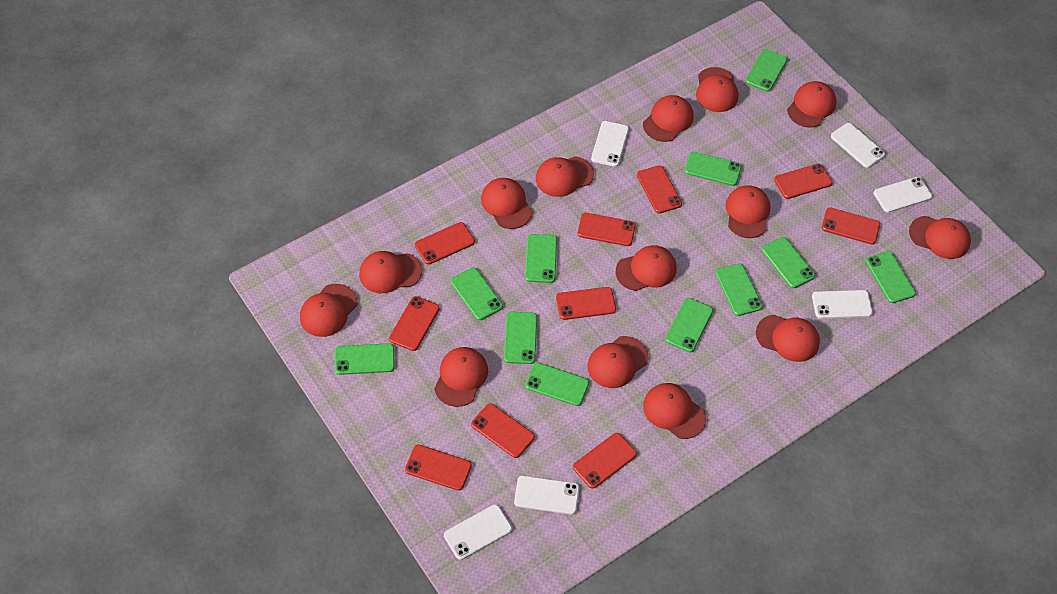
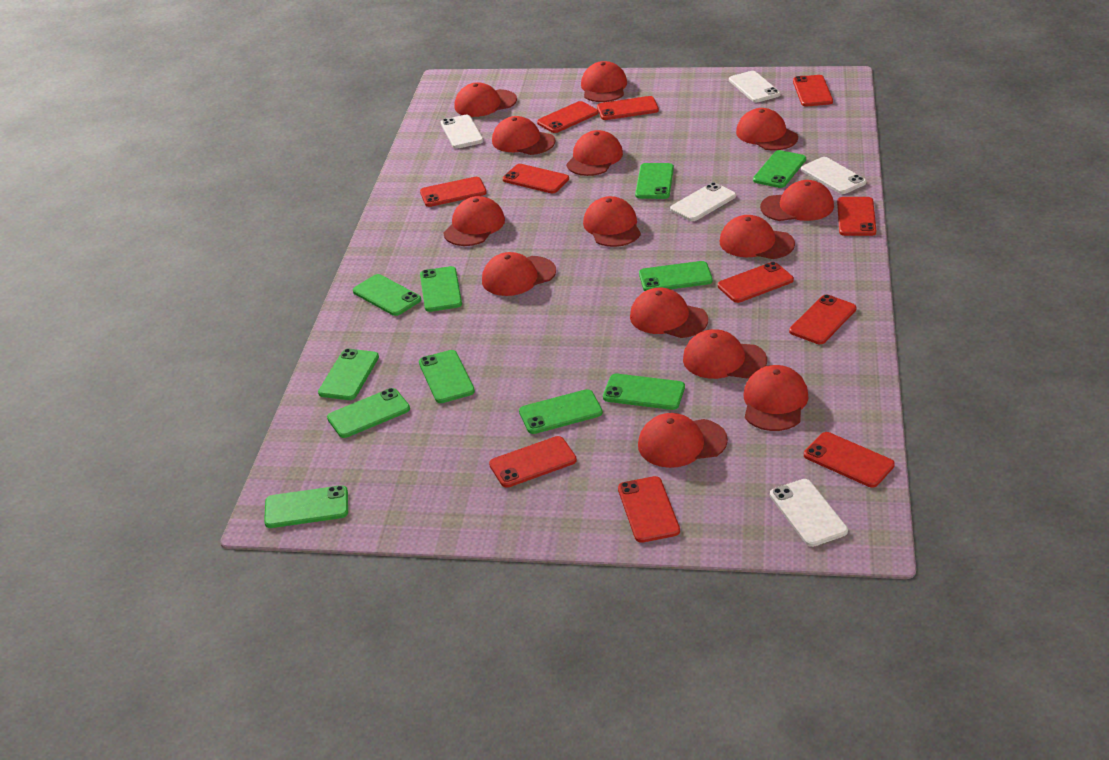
red phone: 10 -> 11
white phone: 6 -> 5

